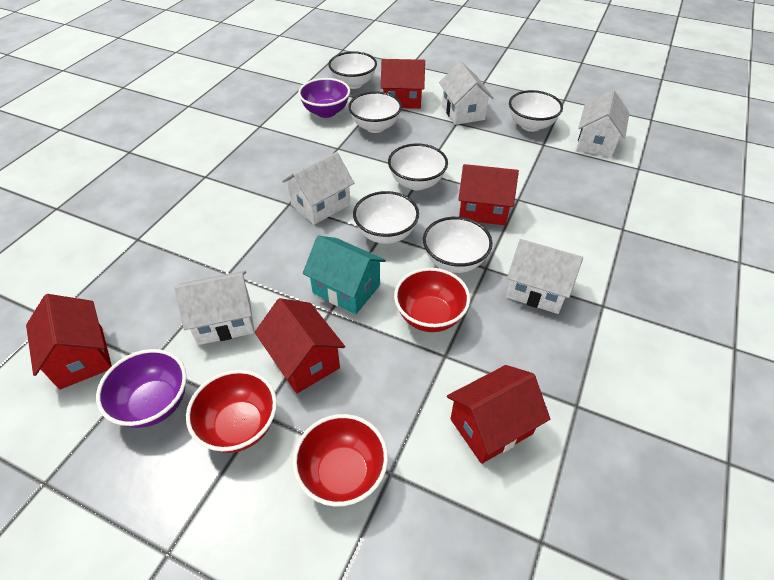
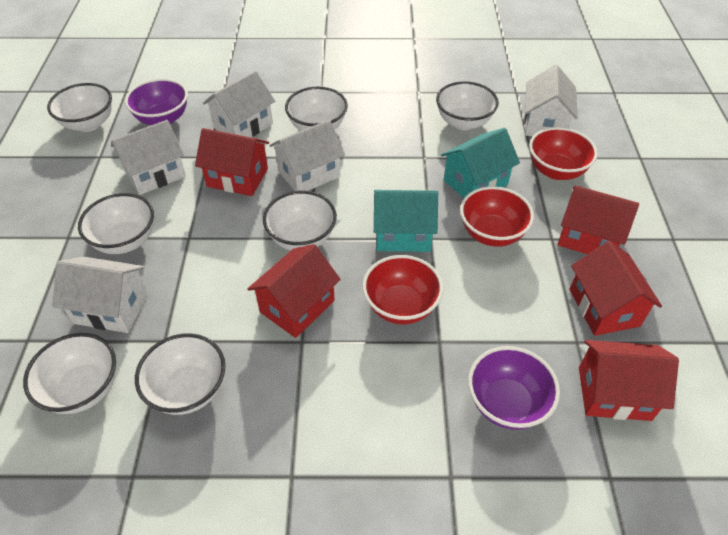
turquoise house: 1 -> 2
white bowl: 6 -> 7

